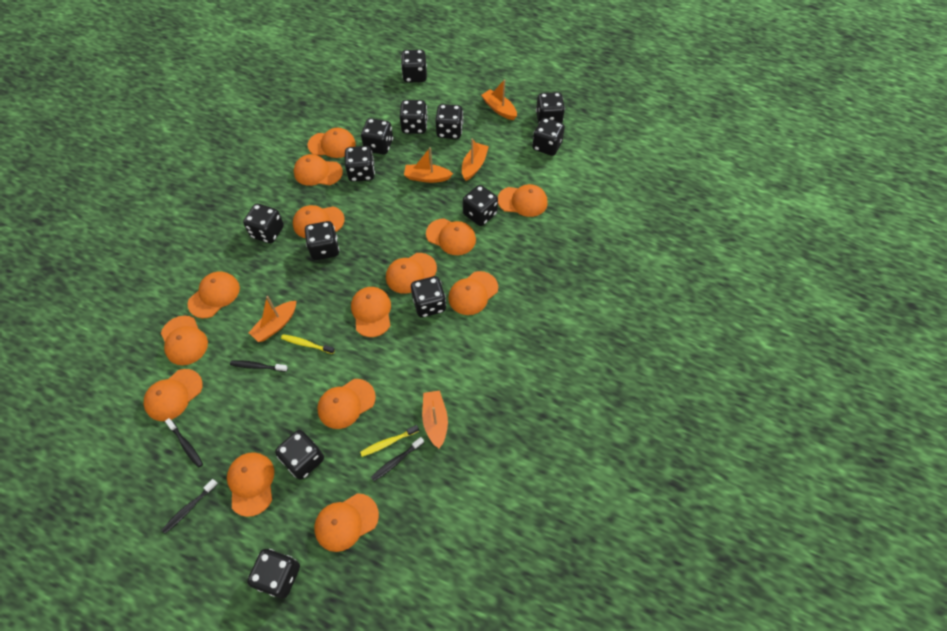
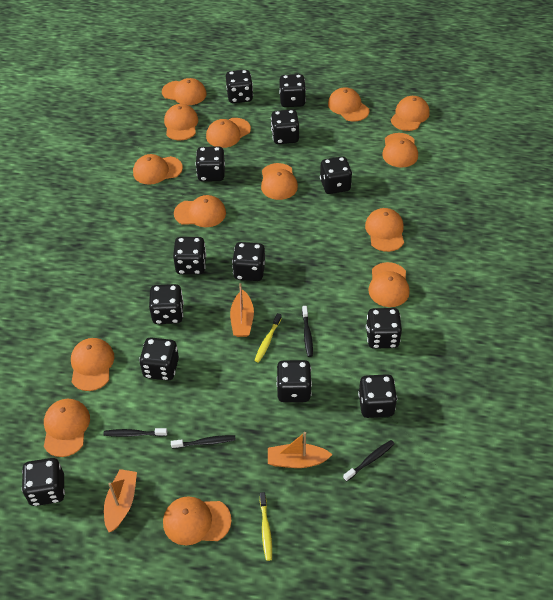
orange boat: 5 -> 3

